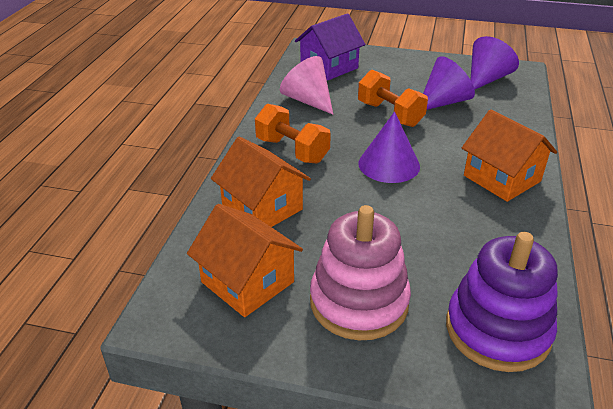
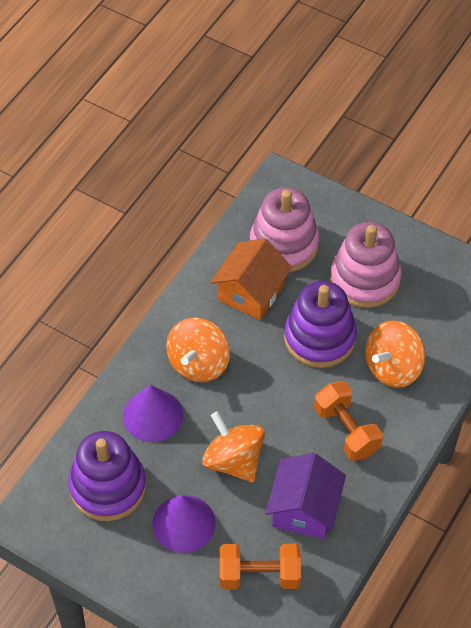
orange house: 3 -> 1
orange spinning top: 0 -> 3
pink cone: 1 -> 0
pink stacking toy: 1 -> 2
purple cone: 3 -> 2
purple stacking toy: 1 -> 2

